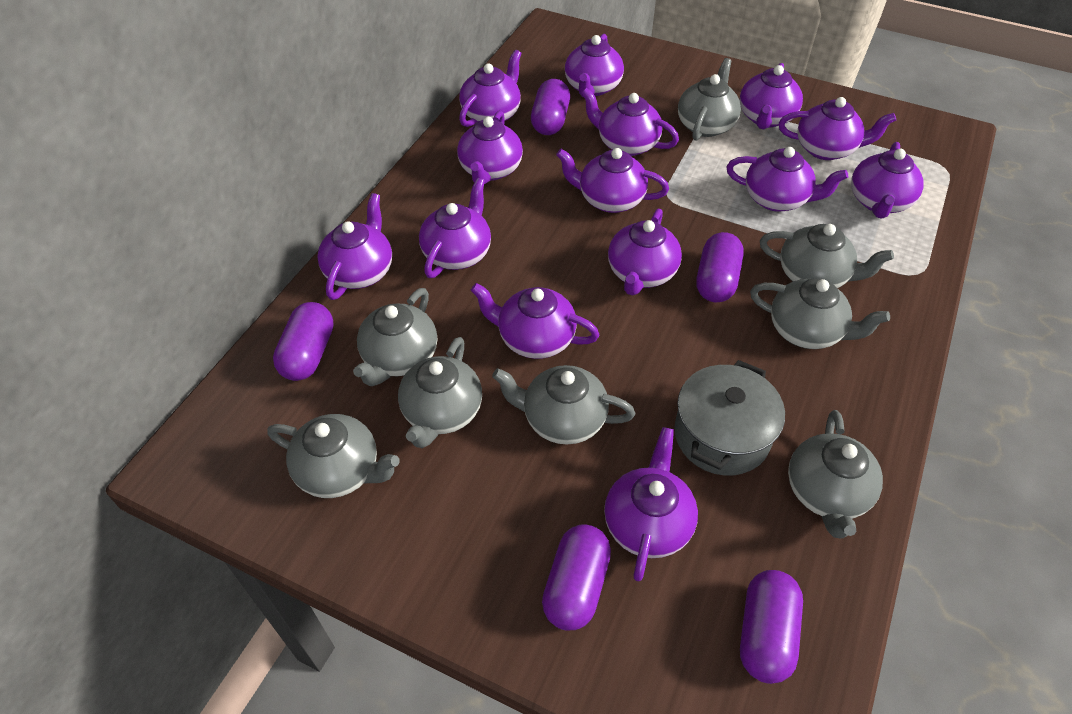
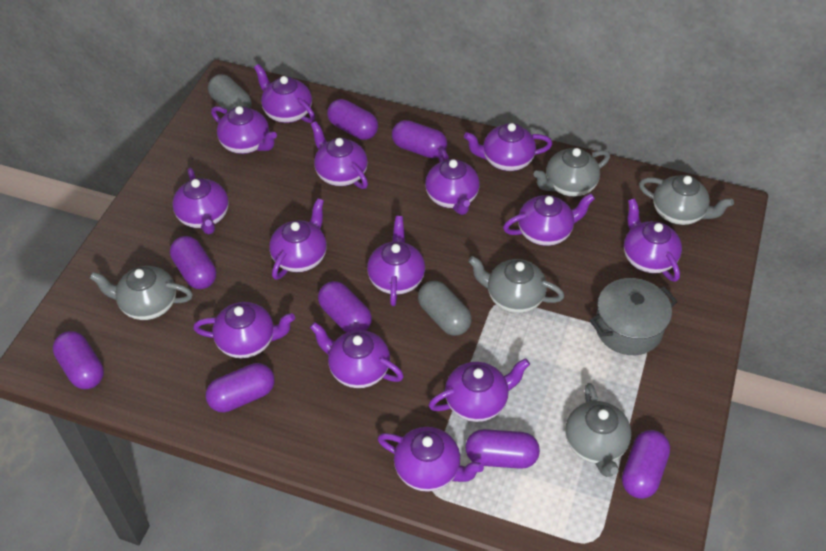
grey capsule: 0 -> 2
grey teapot: 8 -> 5
purple capsule: 5 -> 8

